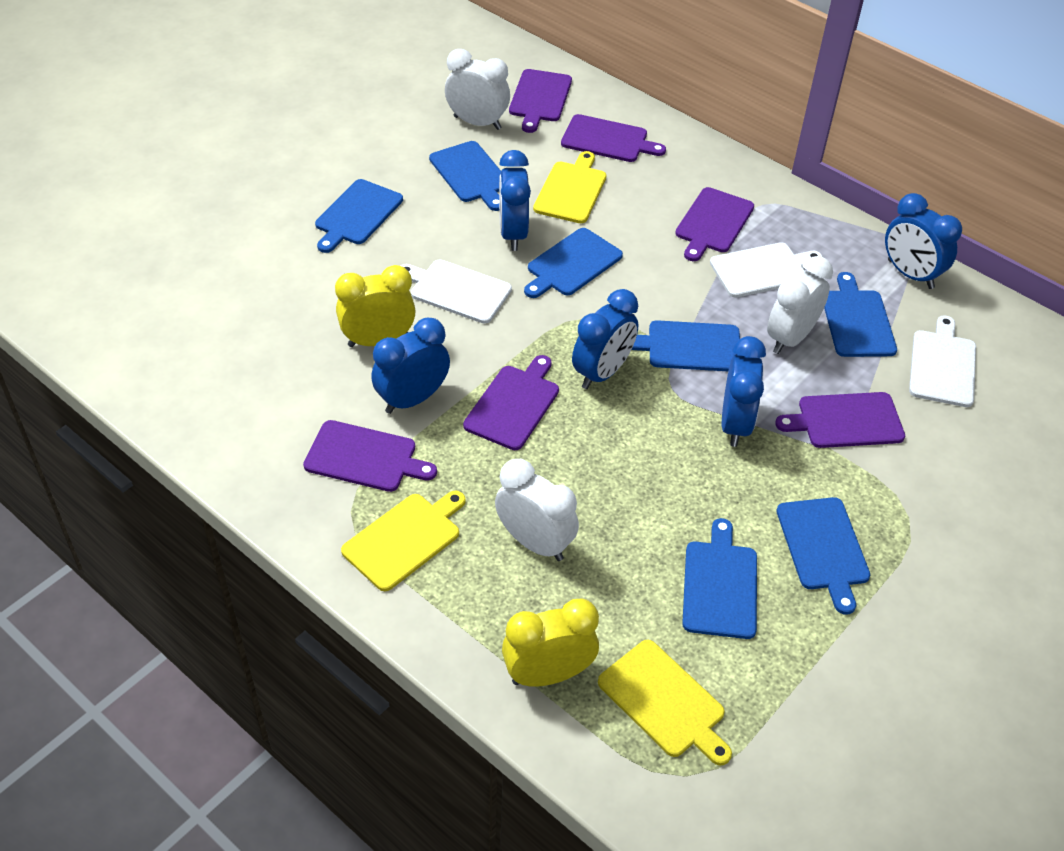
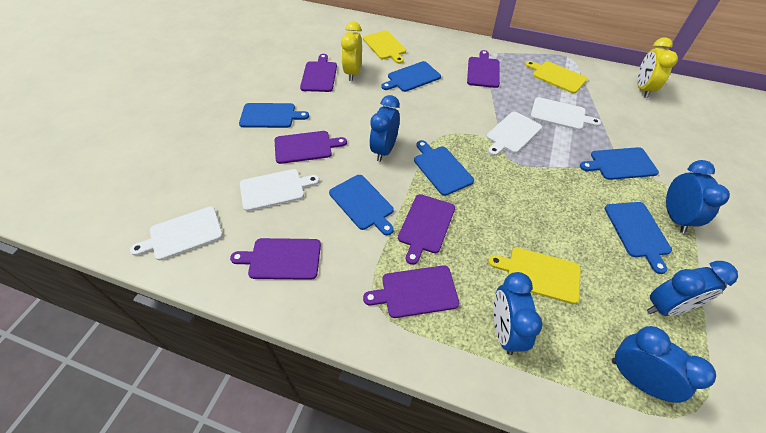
blue cutting board: 7 -> 6
white clock: 3 -> 0
white cutting board: 3 -> 4

